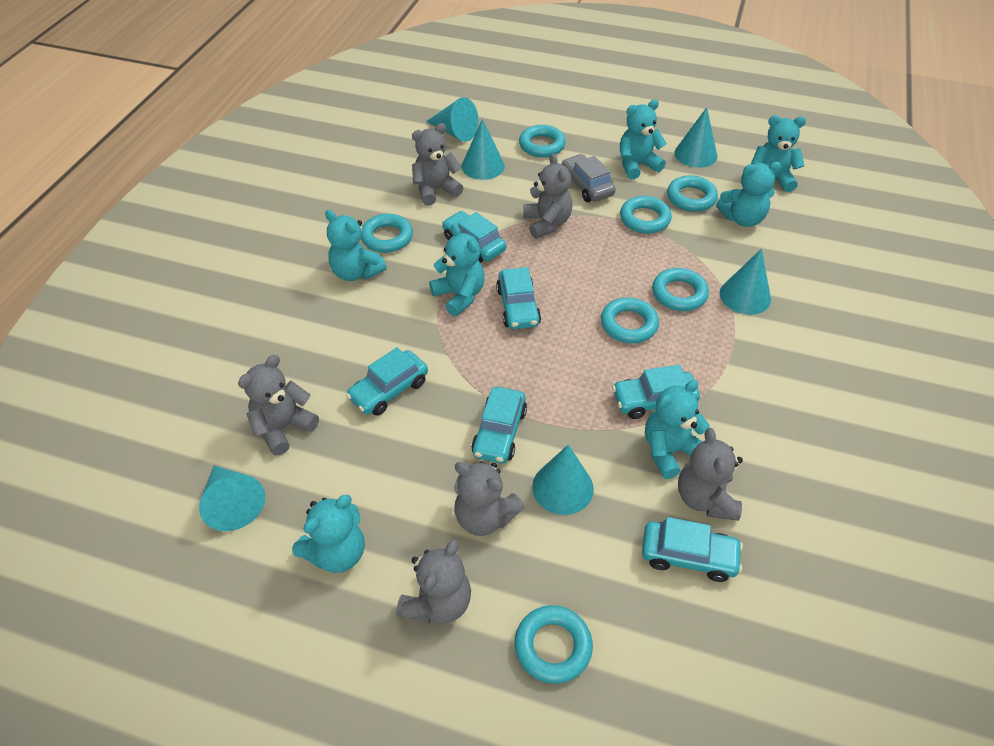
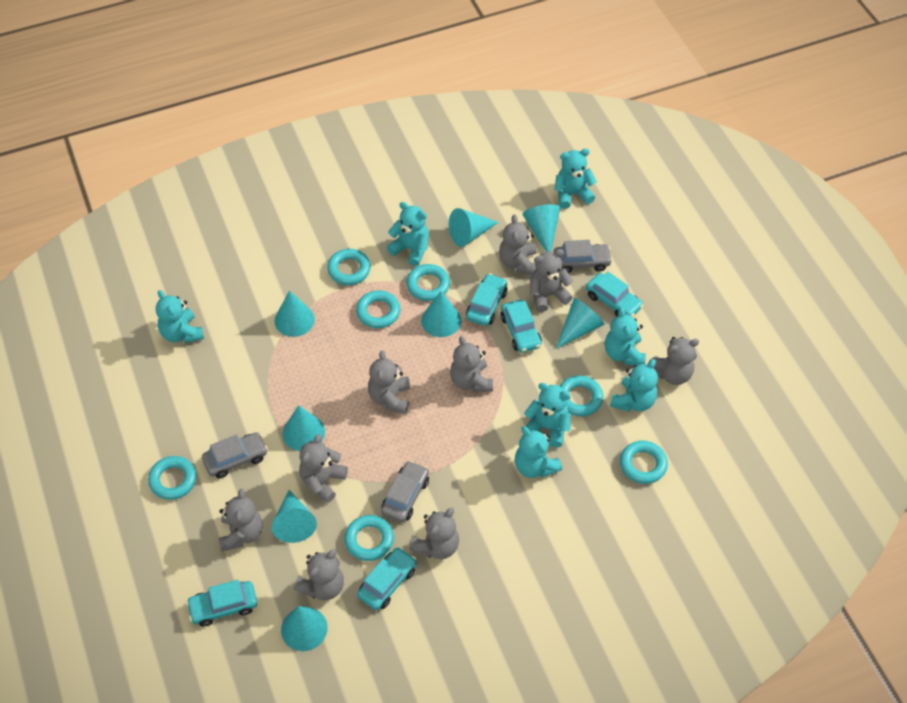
grey car: 1 -> 3
grey teddy bear: 6 -> 9
turquoise car: 6 -> 5
turquoise cone: 6 -> 8

